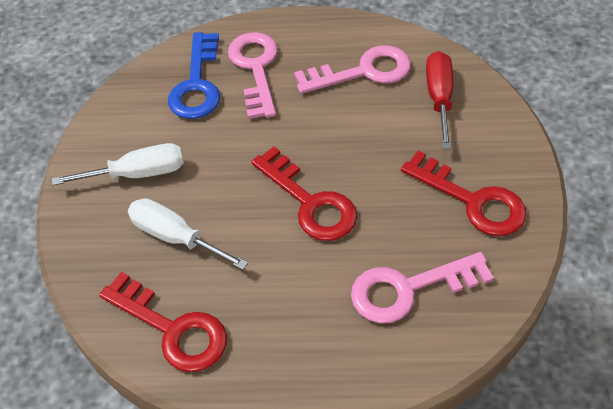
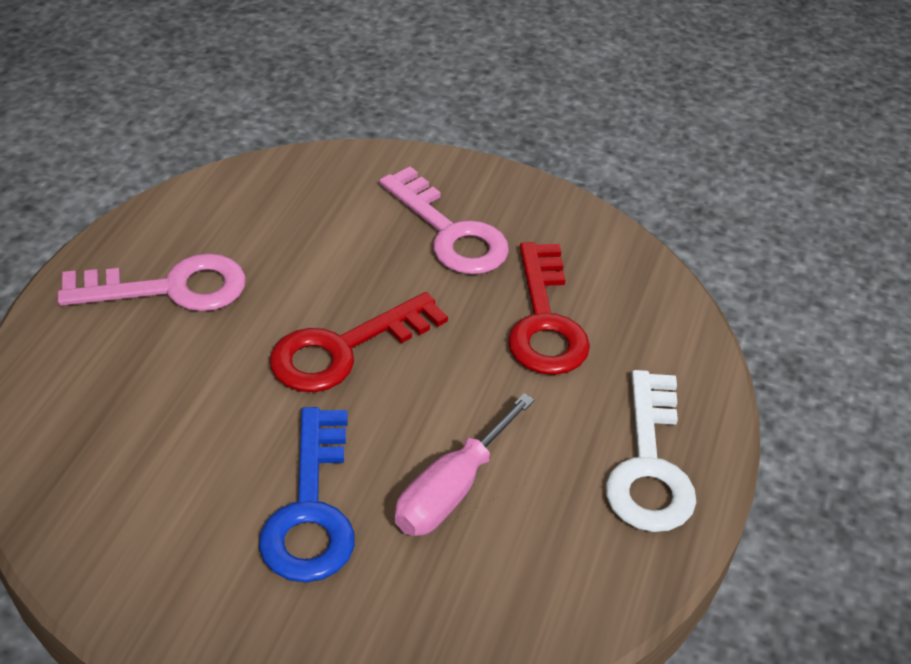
pink key: 3 -> 2
pink screwdriver: 0 -> 1
red key: 3 -> 2
red screwdriver: 1 -> 0
white key: 0 -> 1
white screwdriver: 2 -> 0

